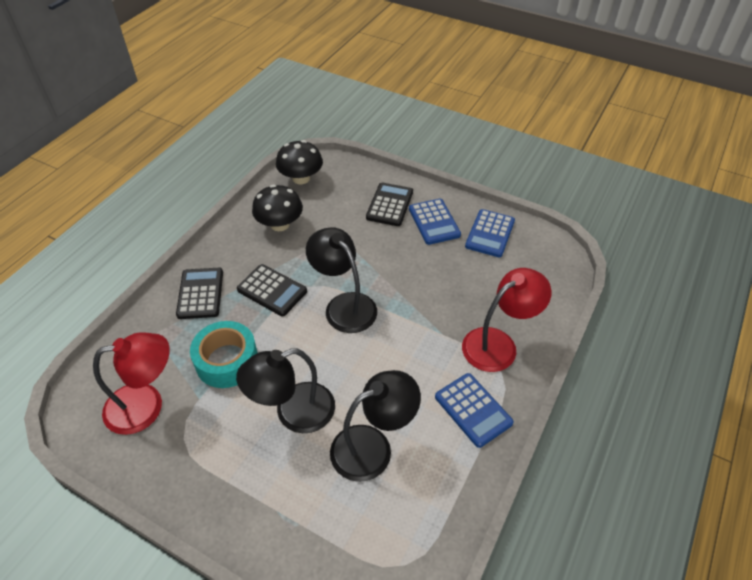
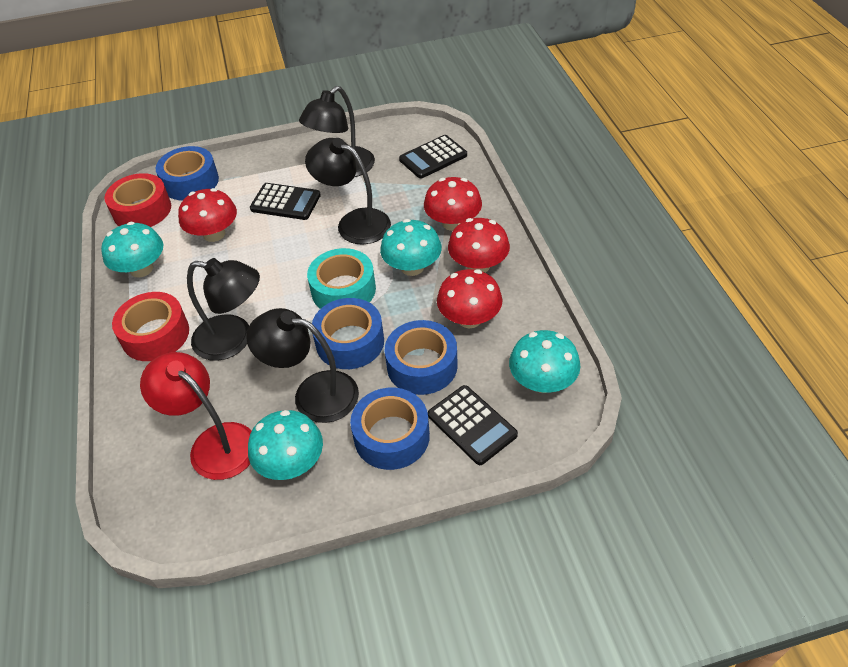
black lamp: 3 -> 4
black mushroom: 2 -> 0
blue calculator: 3 -> 0
blue tape: 0 -> 4
red lamp: 2 -> 1
red mushroom: 0 -> 4
red tape: 0 -> 2
turquoise mushroom: 0 -> 4

